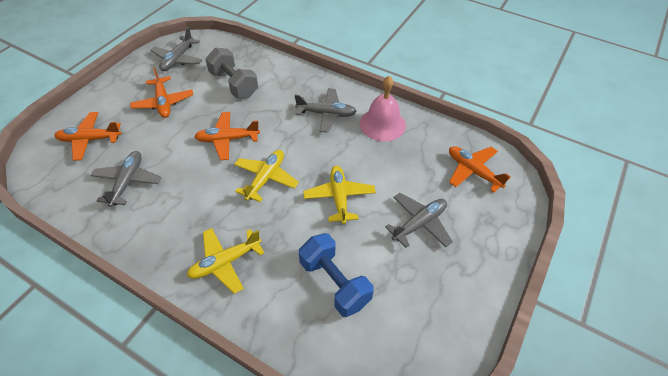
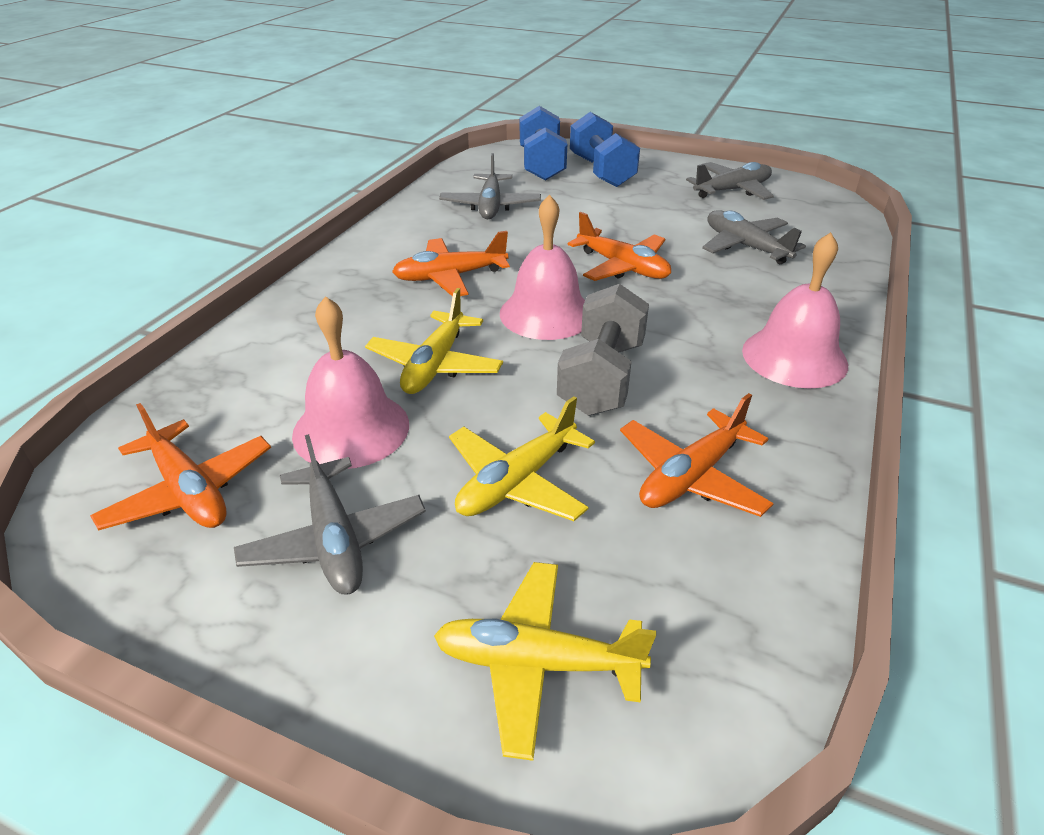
blue dumbbell: 1 -> 2
pink bell: 1 -> 3

